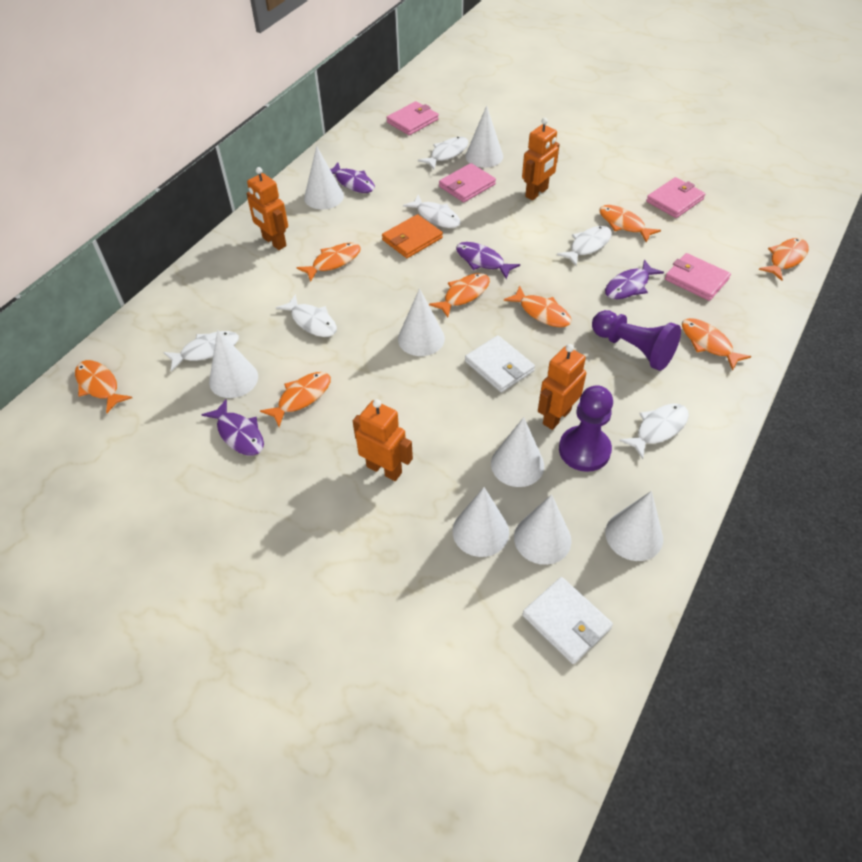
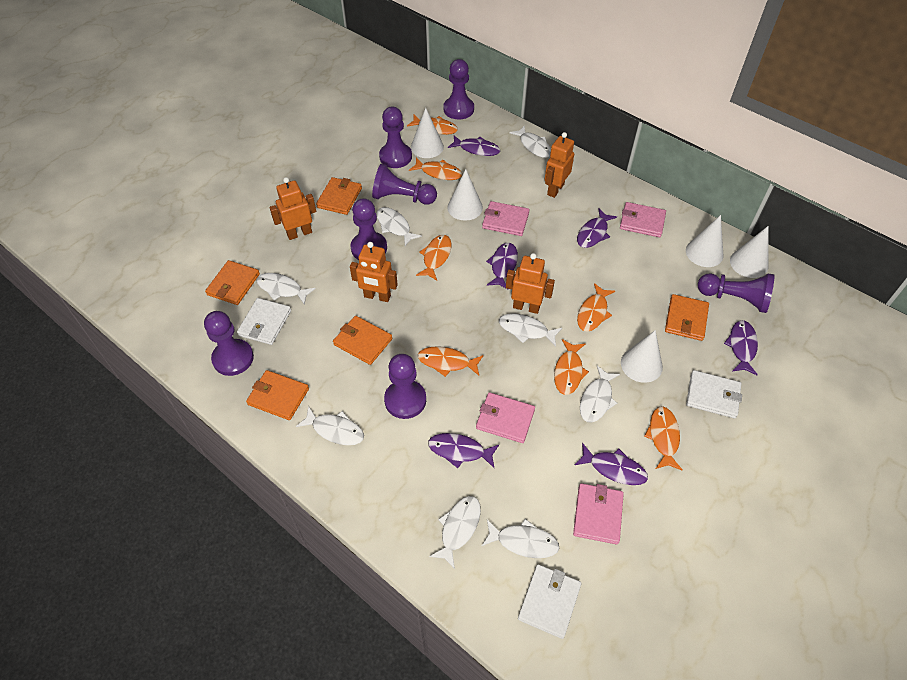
orange fish: 8 -> 7
orange wallet: 1 -> 5
purple fish: 4 -> 6
purple pawn: 2 -> 7
white cone: 8 -> 5
white fish: 6 -> 8
white wallet: 2 -> 3

